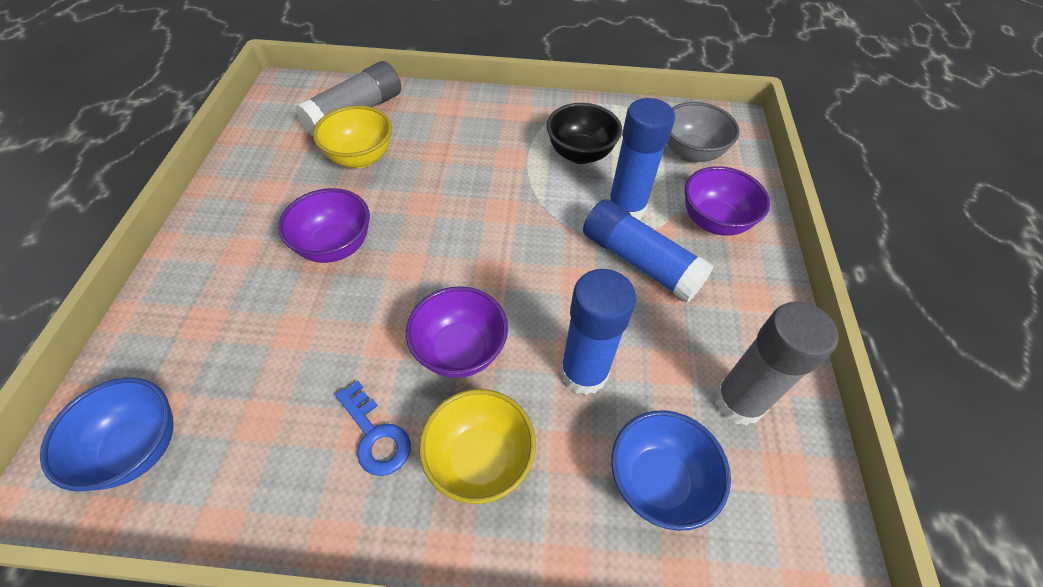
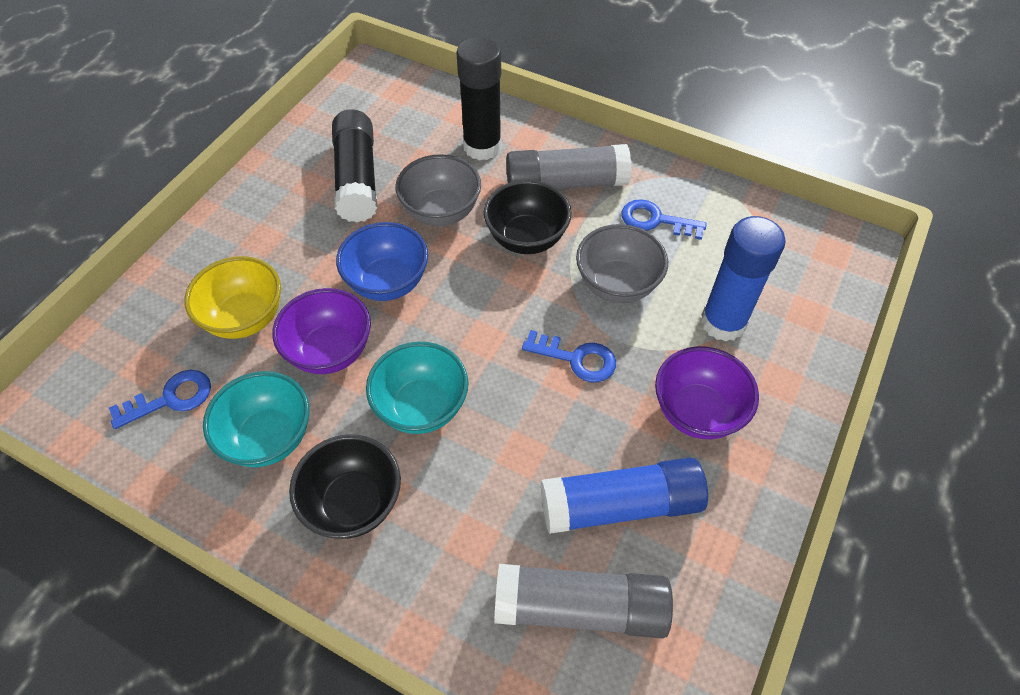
black bowl: 1 -> 2
black glue stick: 0 -> 2
blue bowl: 2 -> 1
blue glue stick: 3 -> 2
blue key: 1 -> 3
grey bowl: 1 -> 2
purple bowl: 3 -> 2
turquoise bowl: 0 -> 2
yellow bowl: 2 -> 1

